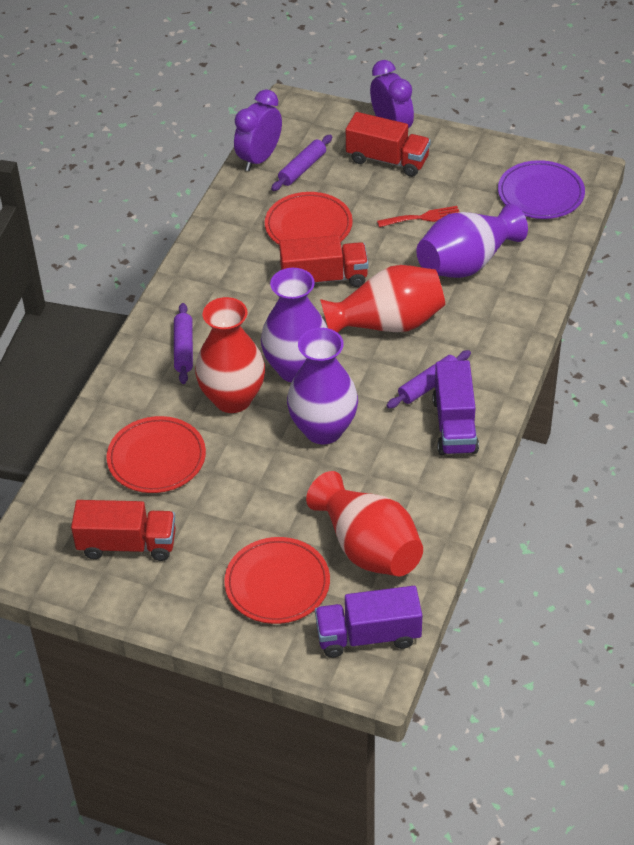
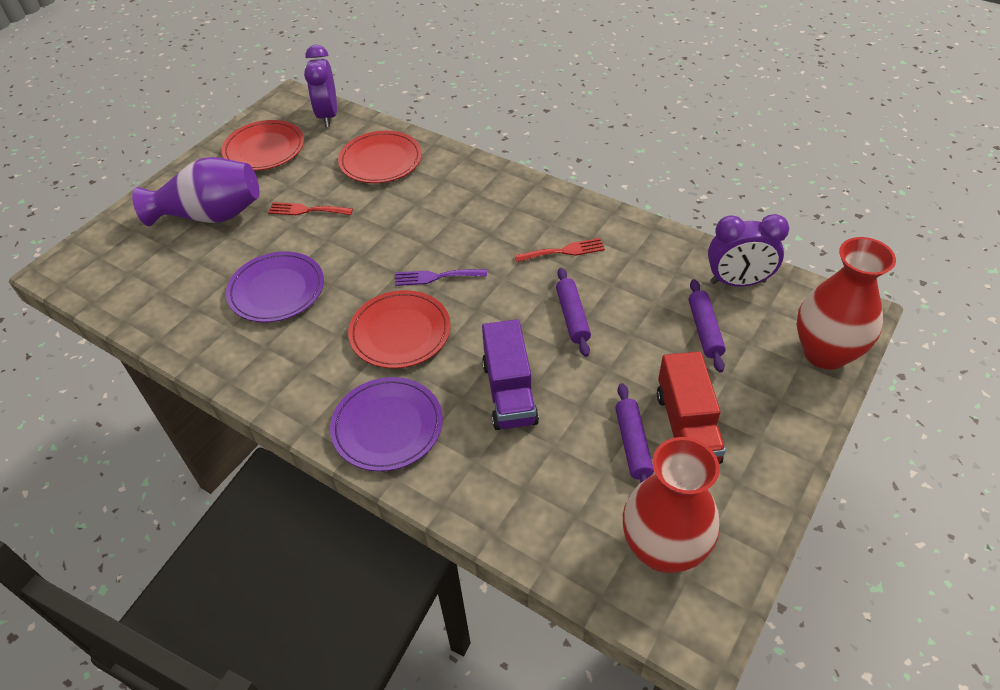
purple fork: 0 -> 1
purple plate: 1 -> 2
purple truck: 2 -> 1
purple vase: 3 -> 1
red fork: 1 -> 2
red truck: 3 -> 1
red vase: 3 -> 2

